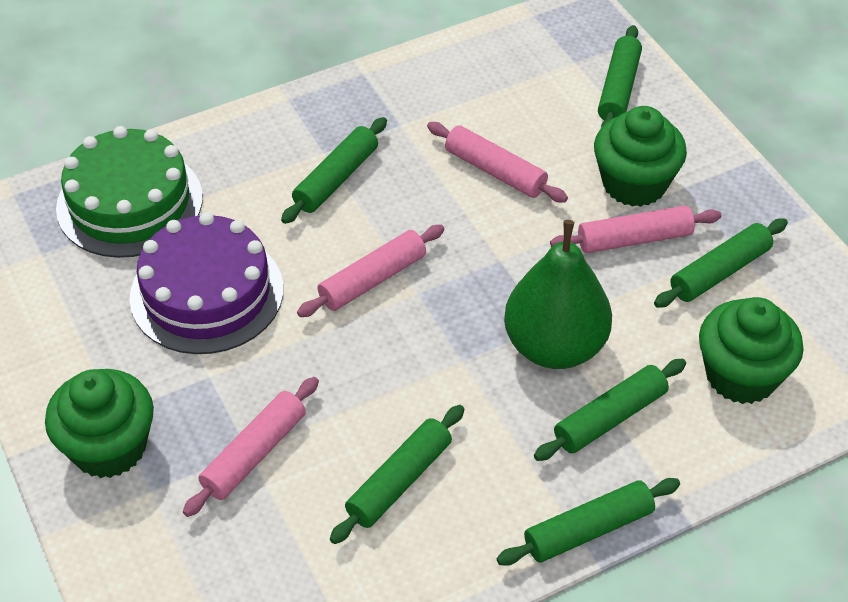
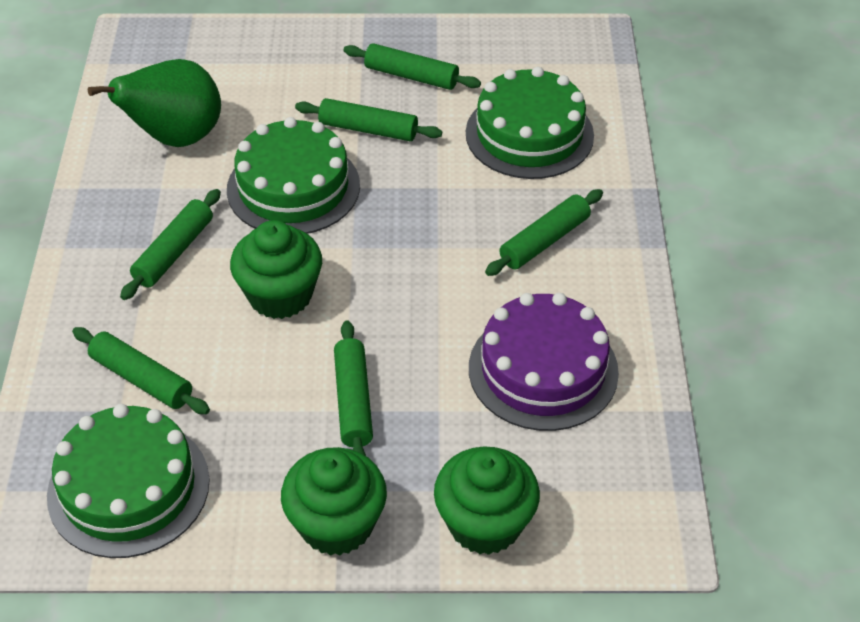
green cake: 1 -> 3
pink rolling pin: 4 -> 0

